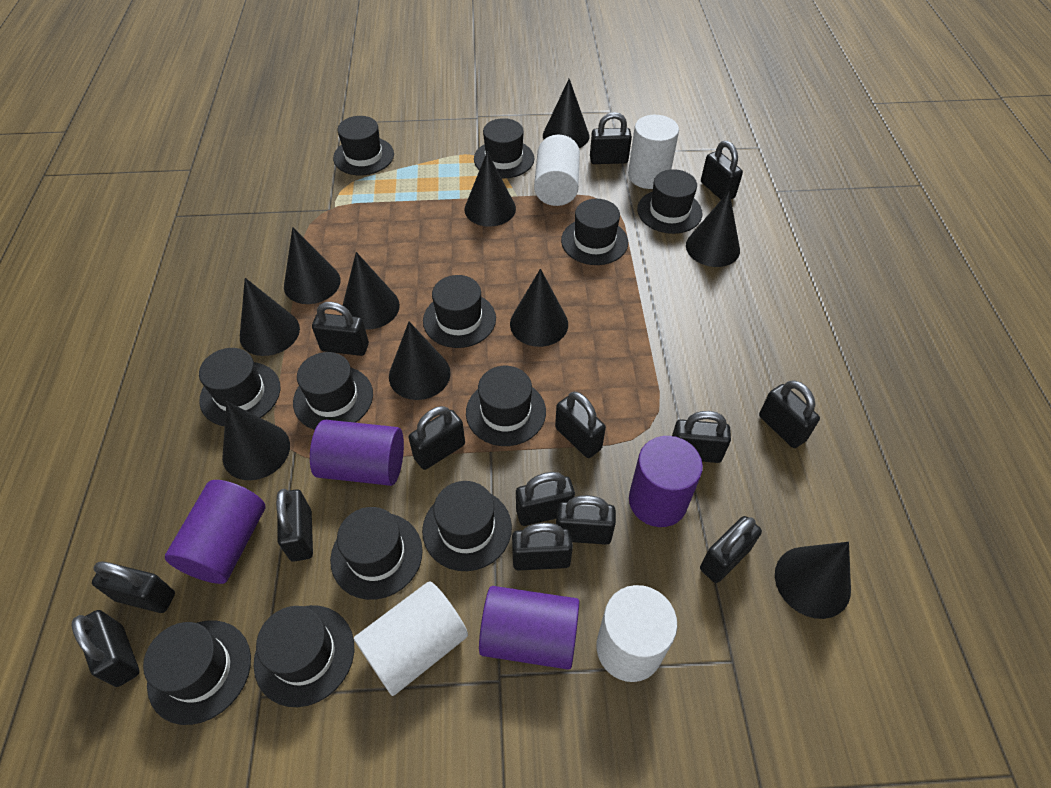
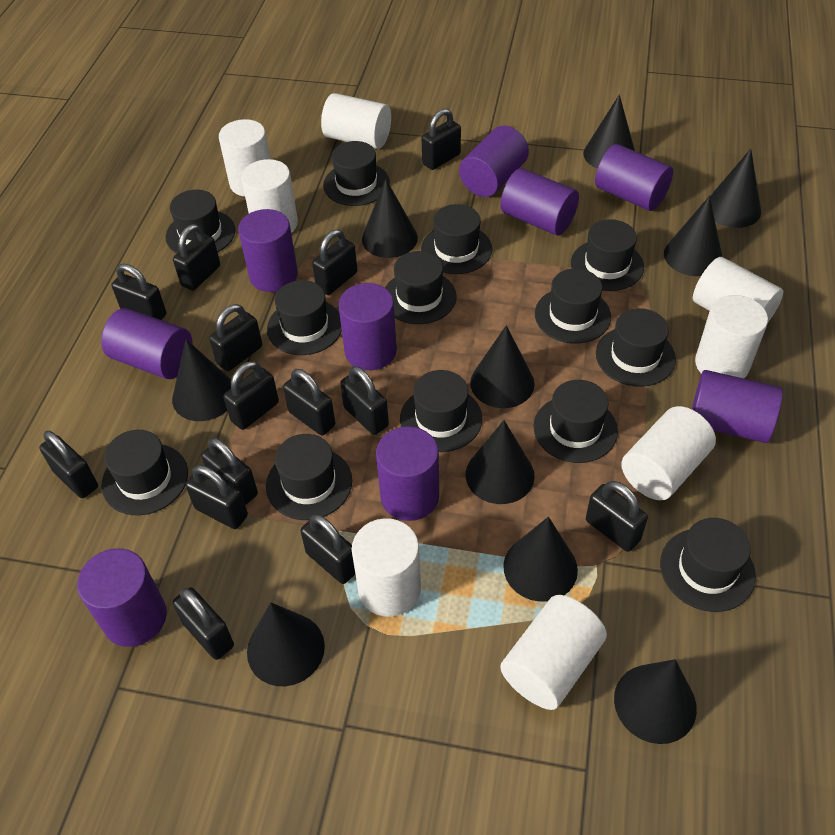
black hat: 12 -> 13
purple cylinder: 4 -> 9
white cylinder: 4 -> 8

